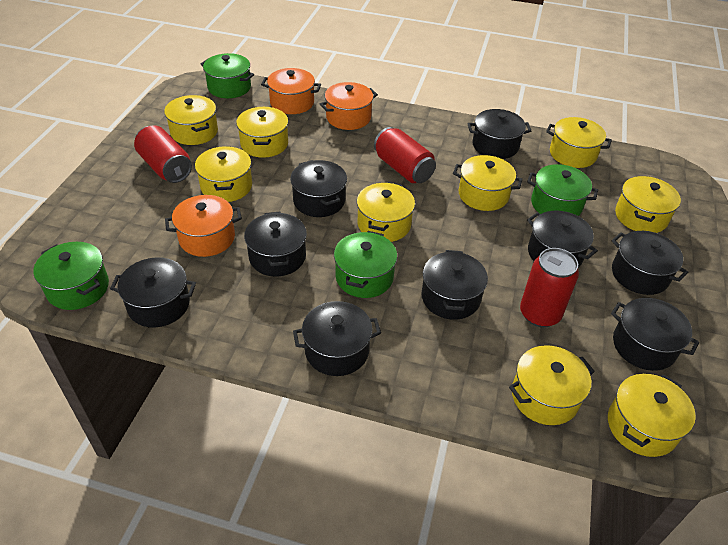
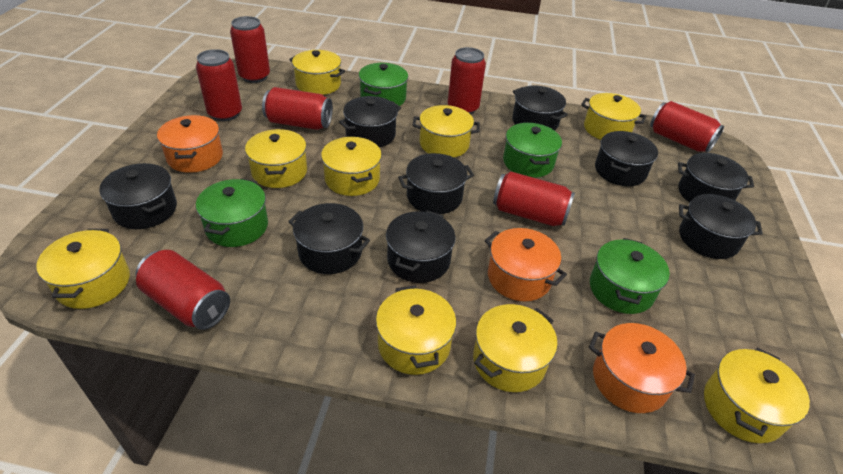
red can: 3 -> 7

